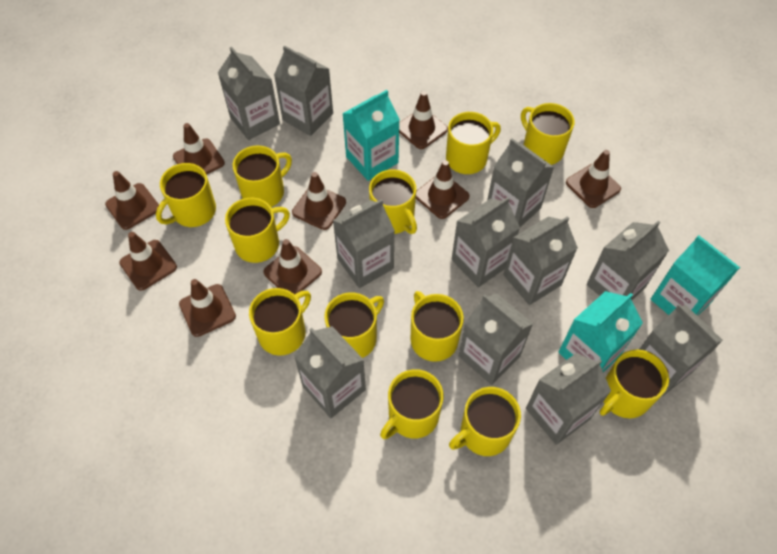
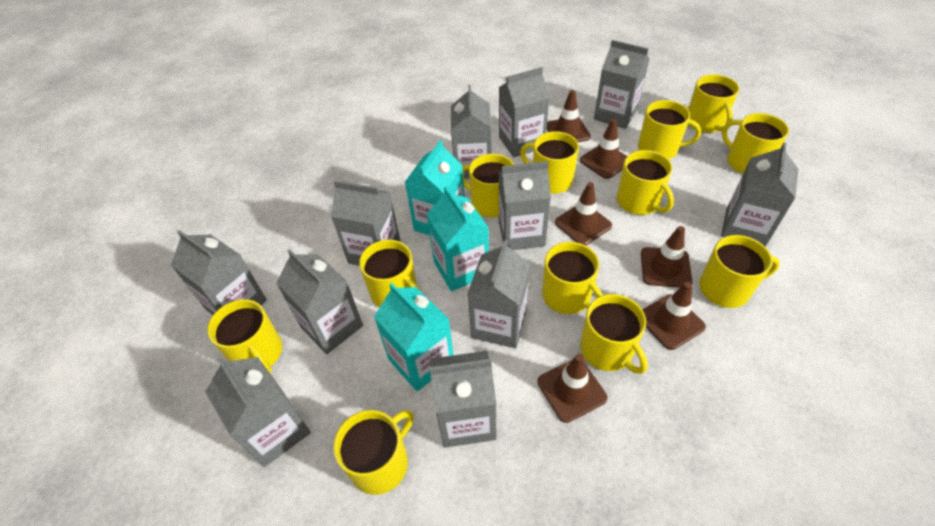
brown traffic cone: 9 -> 6

